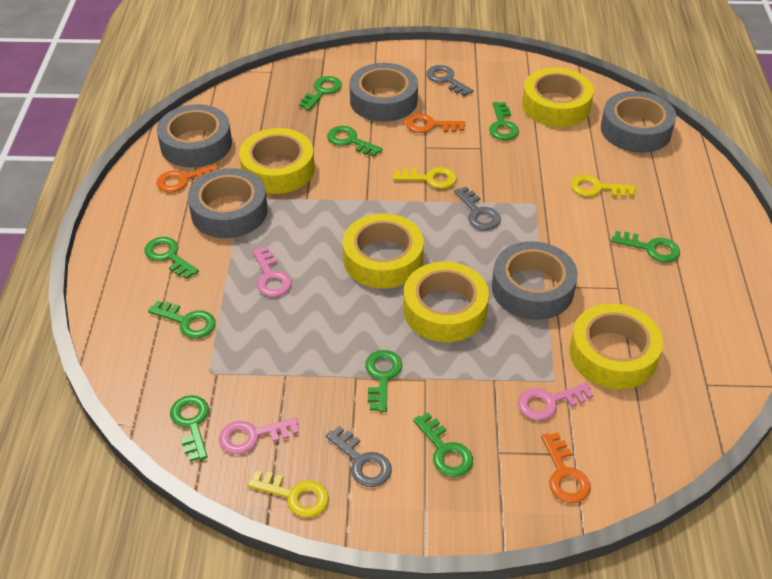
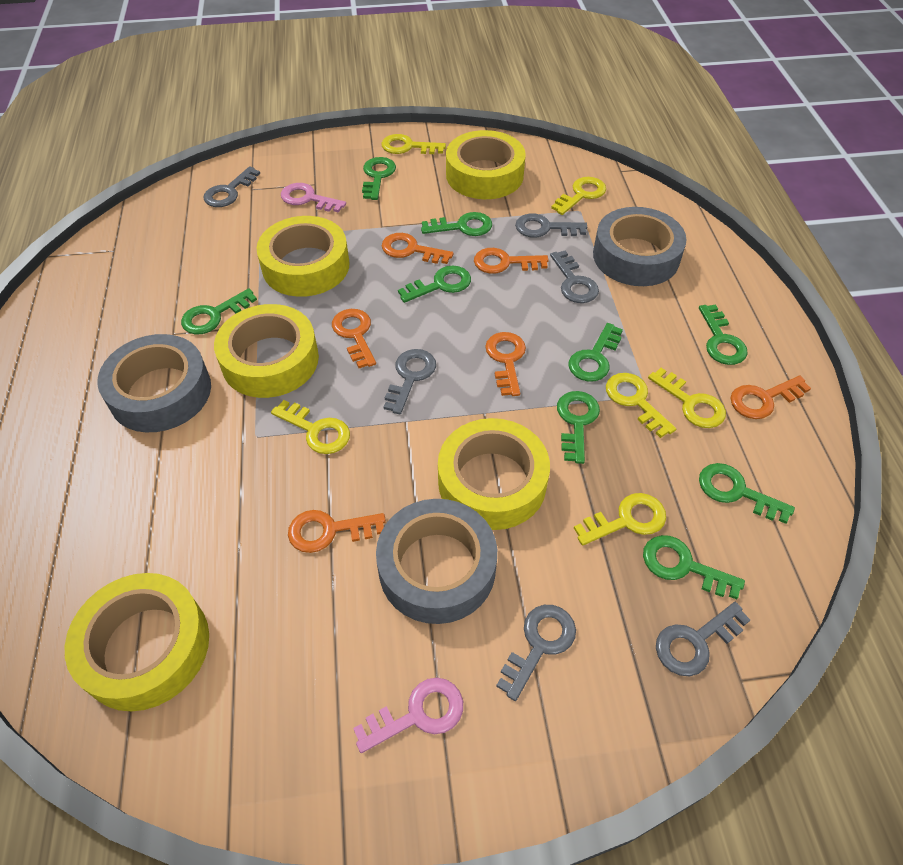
grey key: 3 -> 6
grey tape: 5 -> 3
orange key: 3 -> 6
pink key: 3 -> 2
yellow key: 3 -> 6

